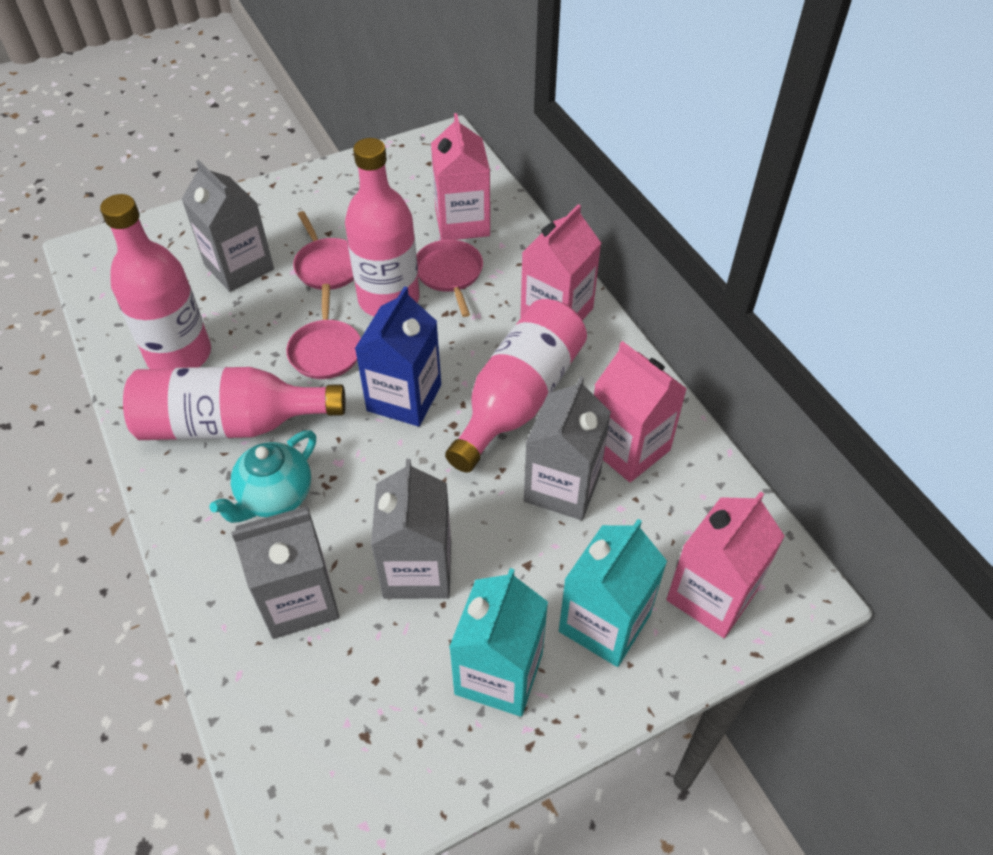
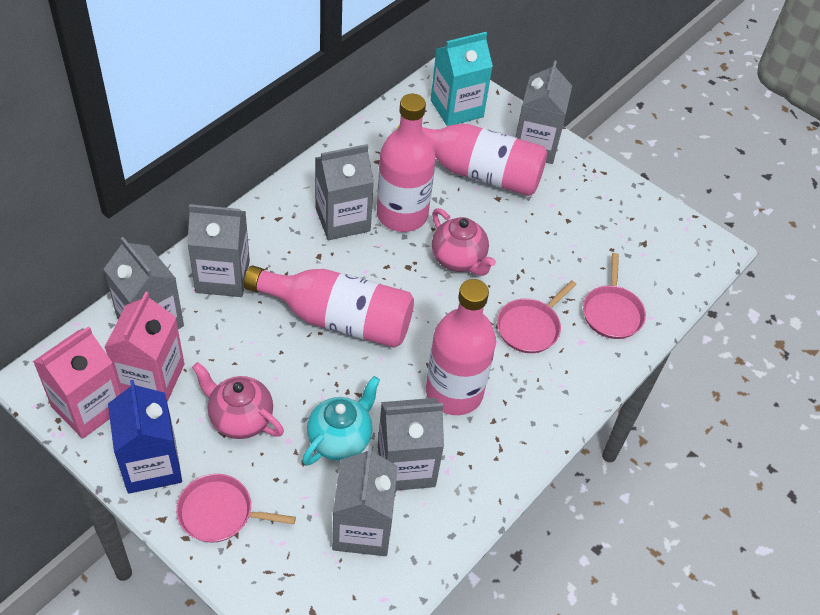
grey carton: 4 -> 6
pink carton: 4 -> 2
pink teapot: 0 -> 2
turquoise carton: 2 -> 1

